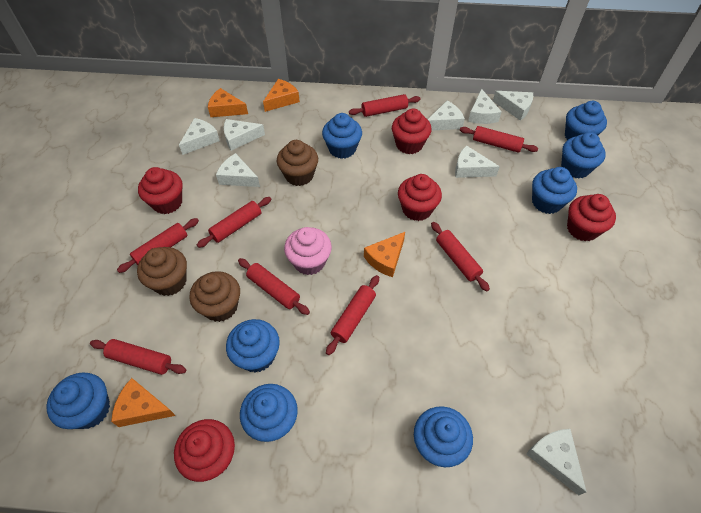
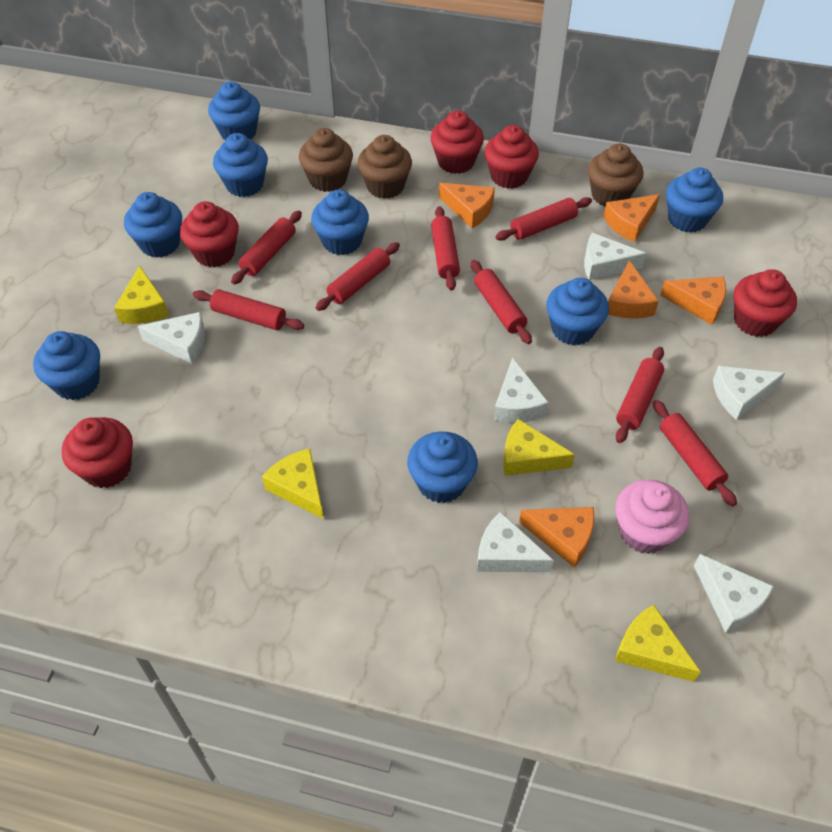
orange cheese: 4 -> 5
white cheese: 8 -> 6
yellow cheese: 0 -> 4

